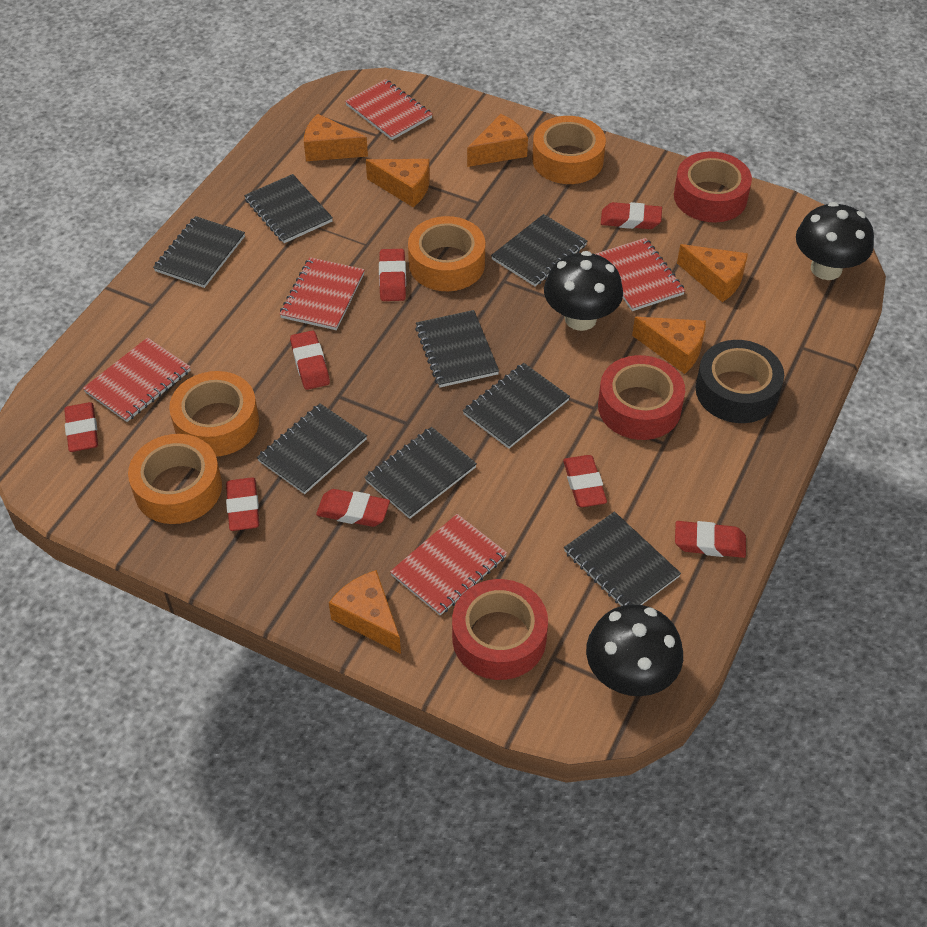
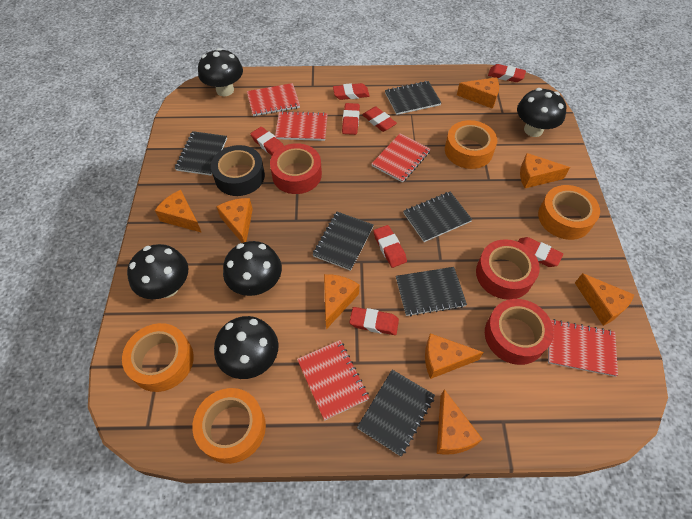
black mushroom: 3 -> 5
black notebook: 8 -> 6
orange cheese: 6 -> 8

